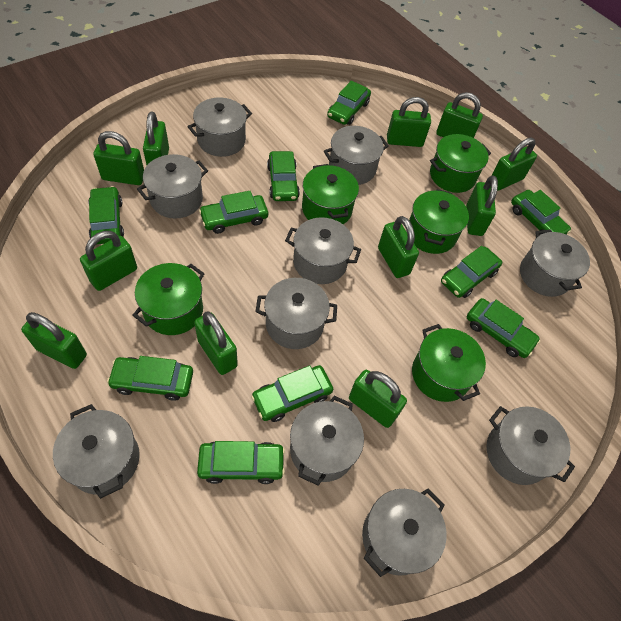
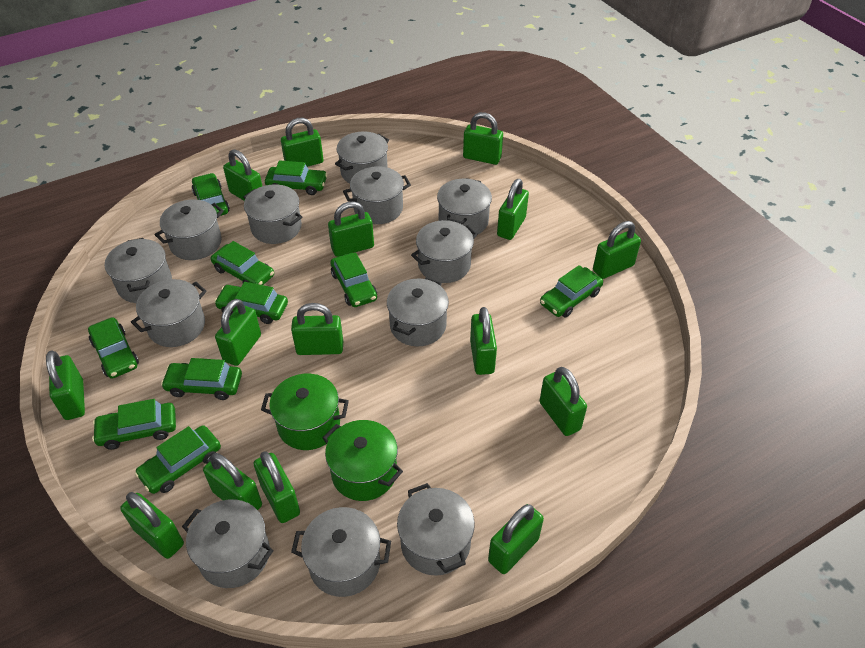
green padlock: 11 -> 15
green pot: 5 -> 2
grey pot: 10 -> 12

